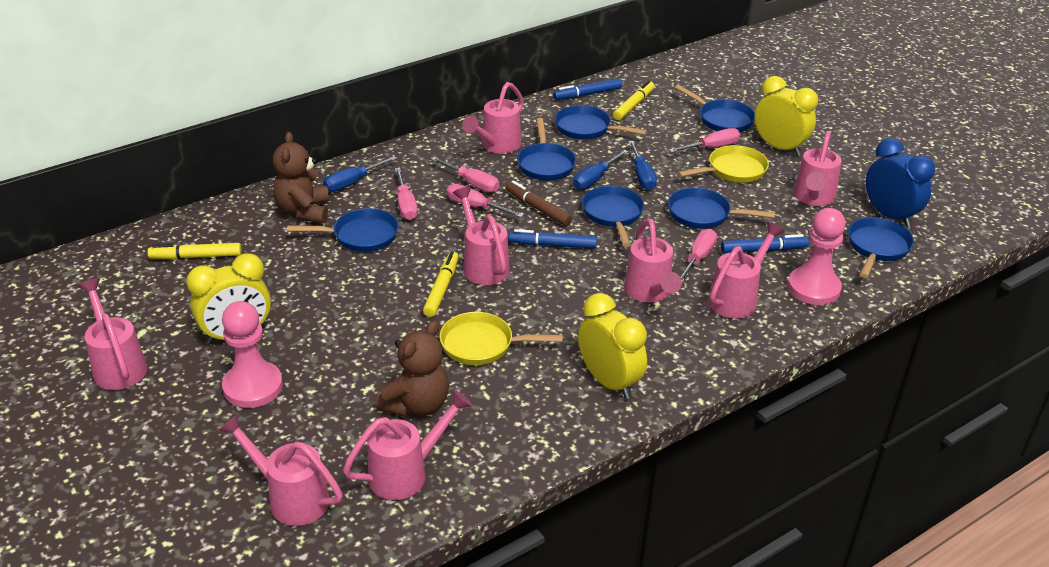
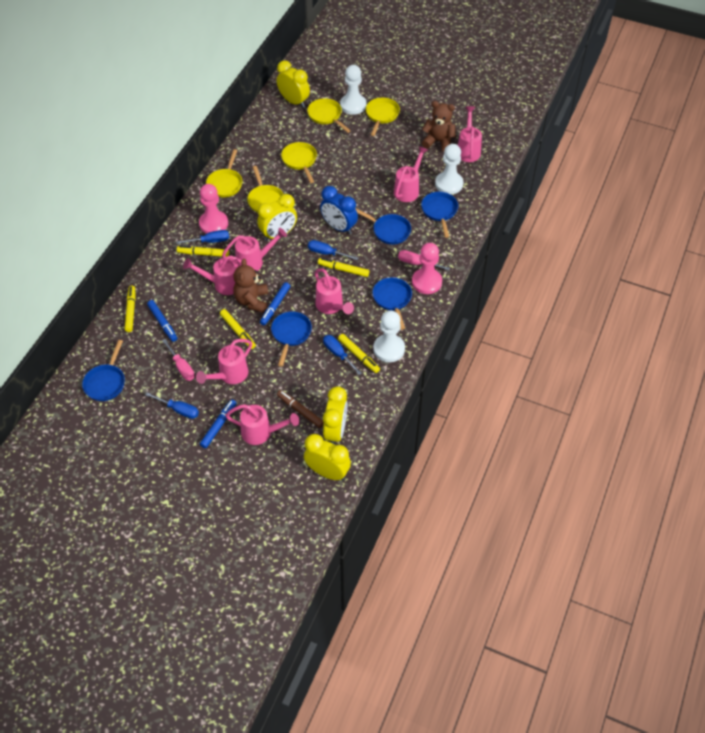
blue pan: 7 -> 5
blue screwdriver: 3 -> 4
pink screwdriver: 5 -> 2
pink watering can: 8 -> 7
white pawn: 0 -> 3
yellow clock: 3 -> 4
yellow marker: 3 -> 5
yellow pan: 2 -> 5

